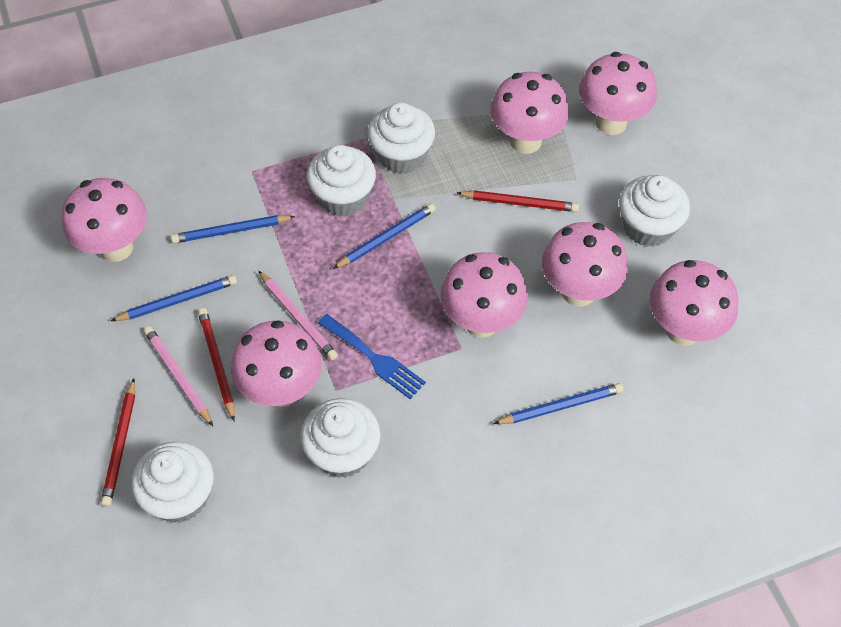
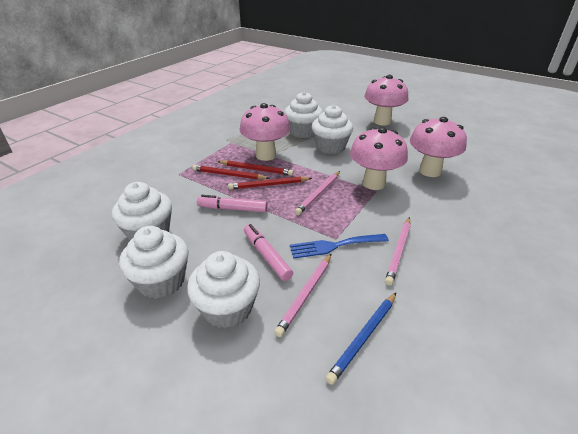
blue pencil: 4 -> 1
pink marker: 0 -> 2
pink mushroom: 7 -> 4
pink pencil: 2 -> 3

